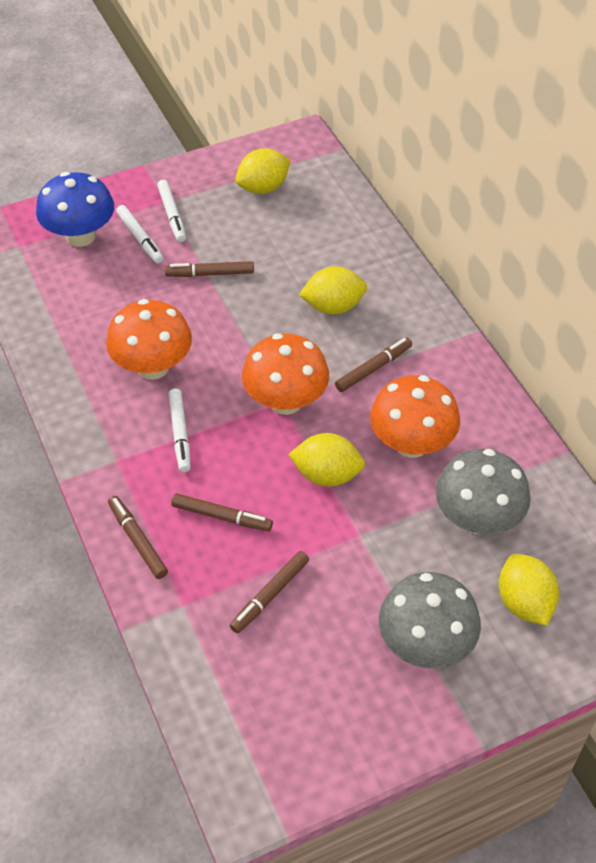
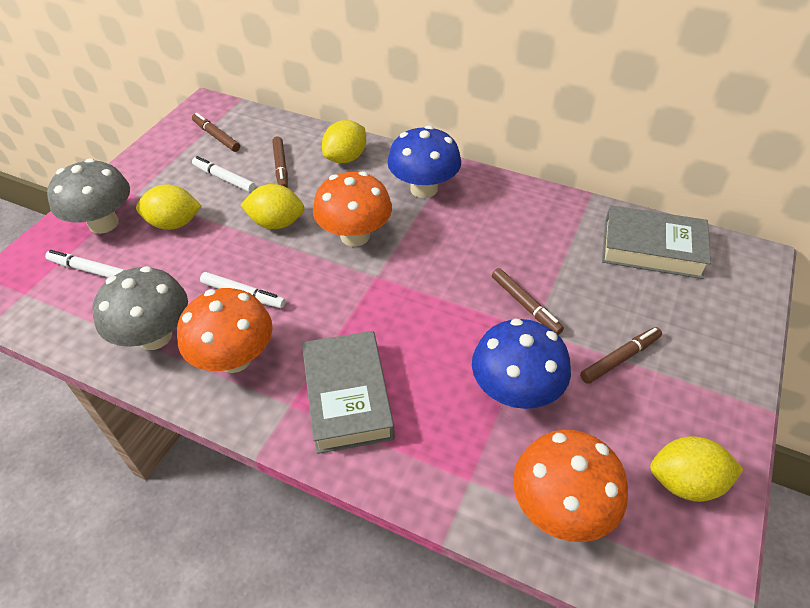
blue mushroom: 1 -> 2
brown marker: 5 -> 4
grey book: 0 -> 2

